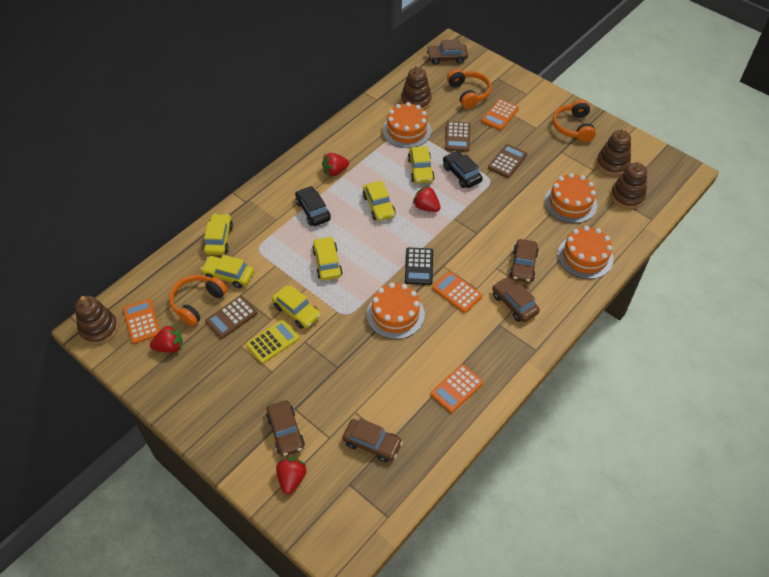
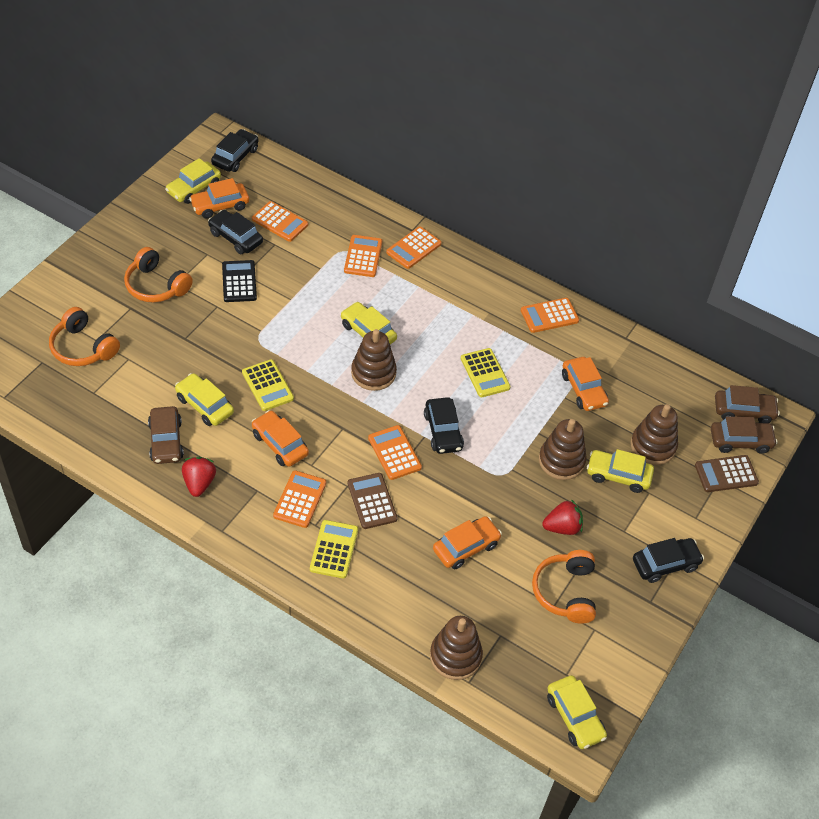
black car: 2 -> 4
brown calculator: 3 -> 2
brown car: 5 -> 3
orange cake: 4 -> 0
orange calculator: 4 -> 6
orange car: 0 -> 4
red strawberry: 4 -> 2
yellow calculator: 1 -> 3
yellow car: 6 -> 5

